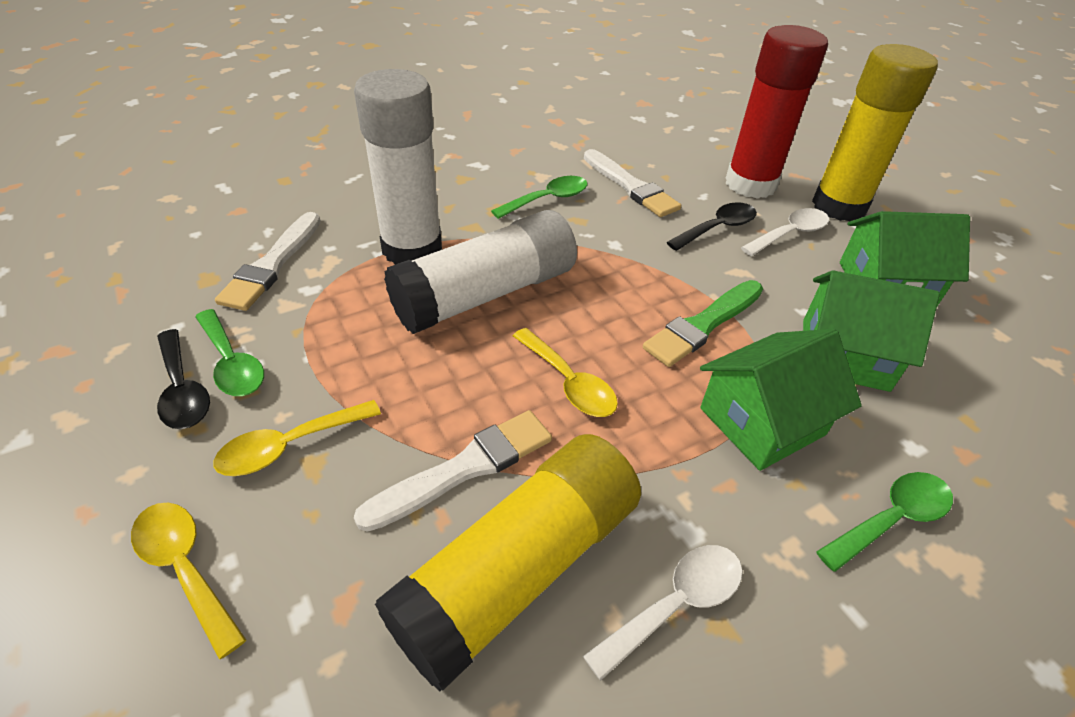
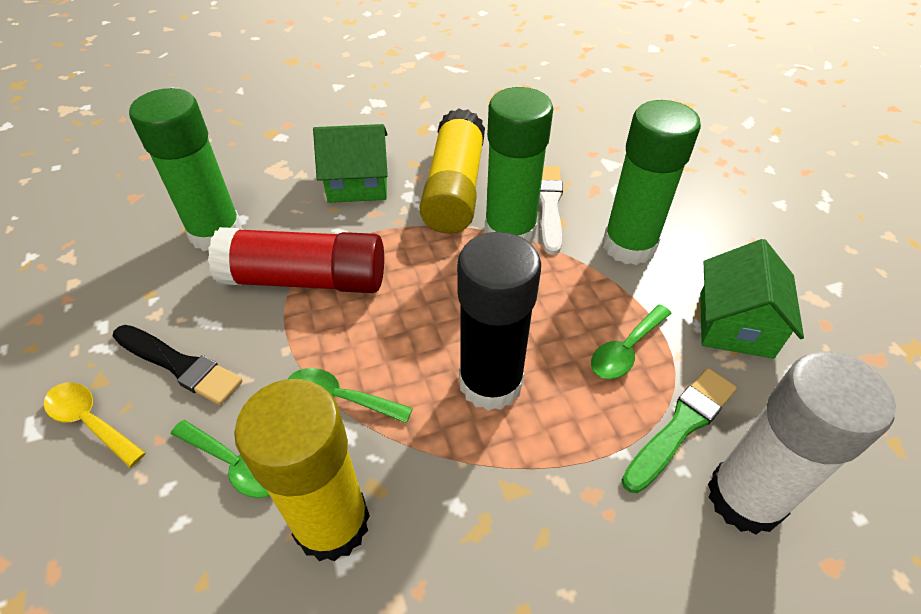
black brush: 0 -> 1
black glue stick: 0 -> 1
black spoon: 2 -> 0
green glue stick: 0 -> 3
green house: 3 -> 2
white brush: 3 -> 1
white glue stick: 2 -> 1
white spoon: 2 -> 0
yellow spoon: 3 -> 1

